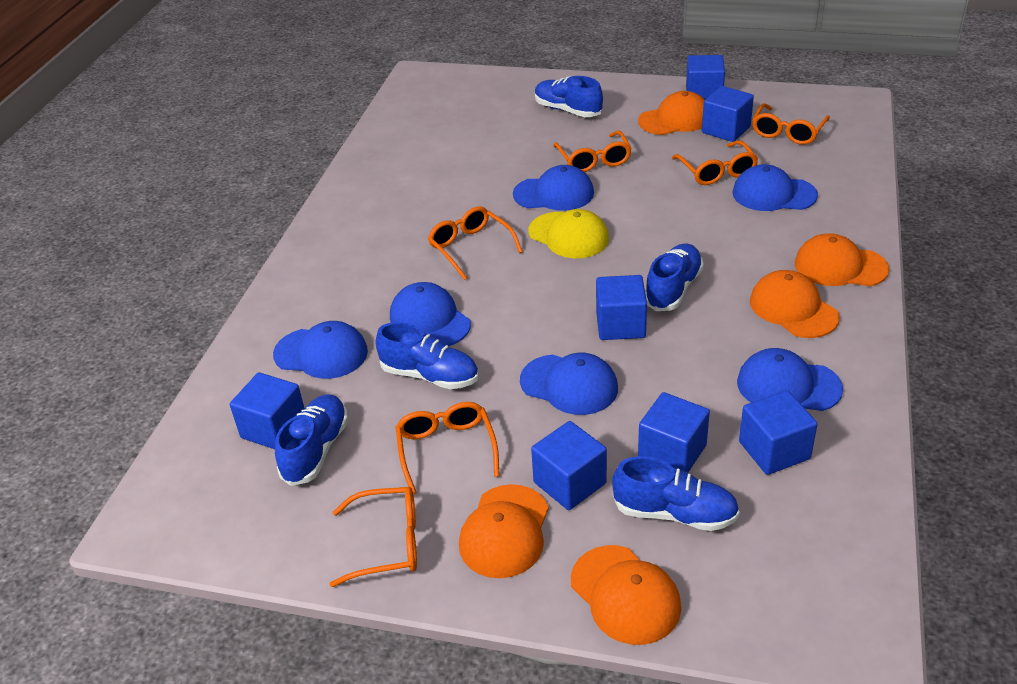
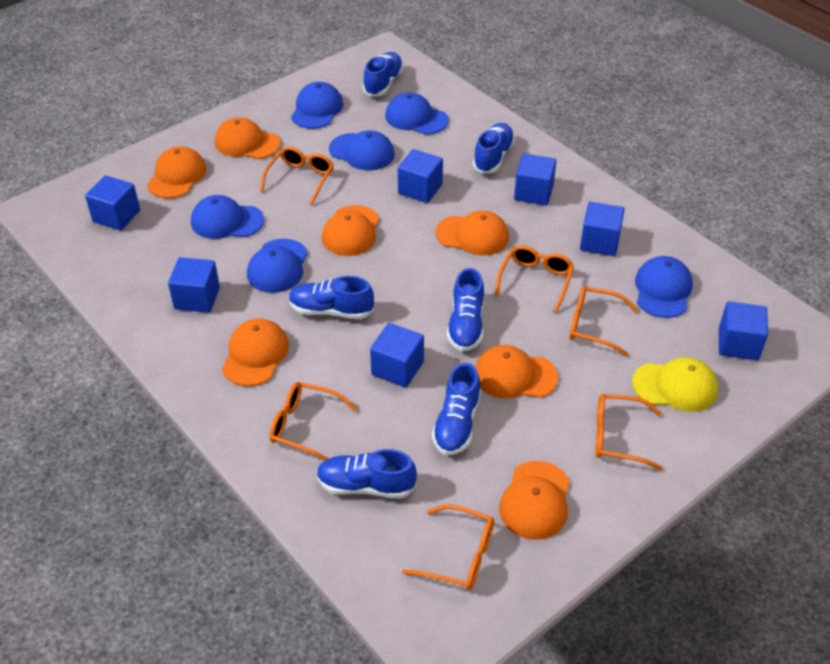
blue shoe: 5 -> 6
orange cap: 5 -> 7

